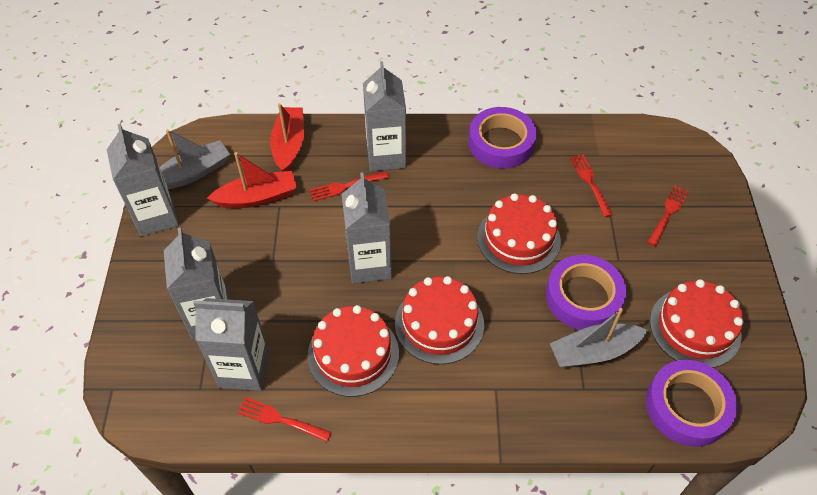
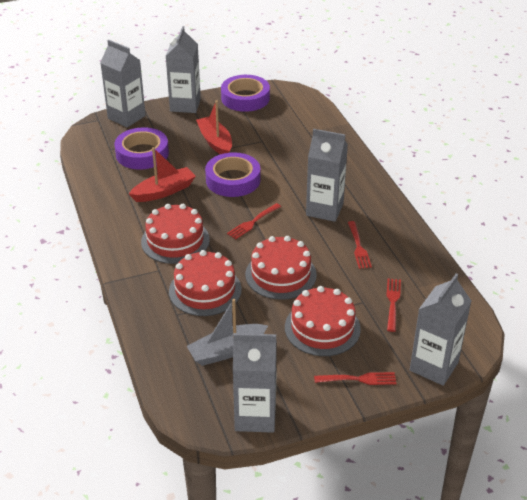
grey boat: 2 -> 1

